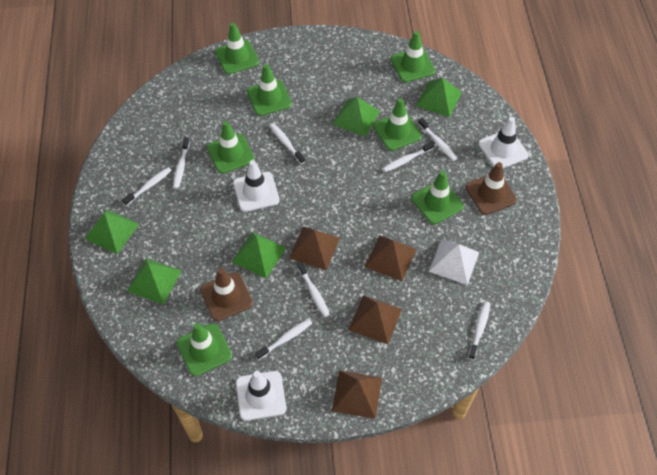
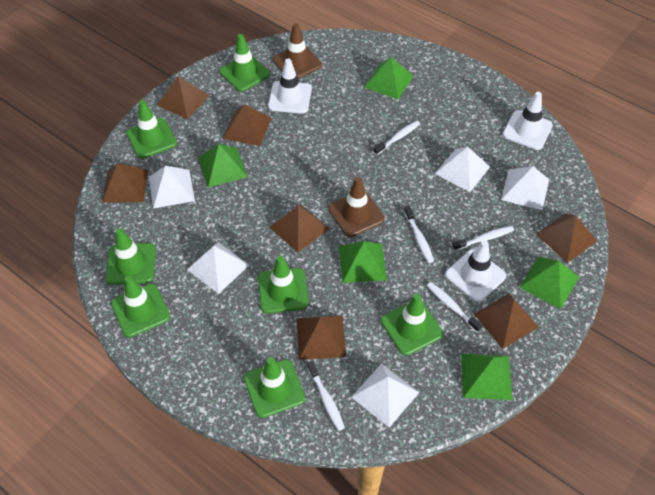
brown pyramid: 4 -> 7
white pyramid: 1 -> 5
white toothbrush: 8 -> 5

